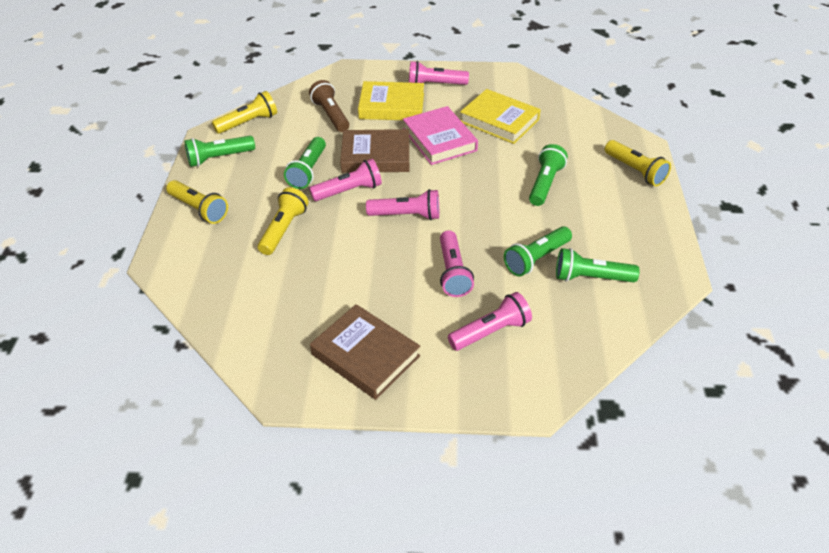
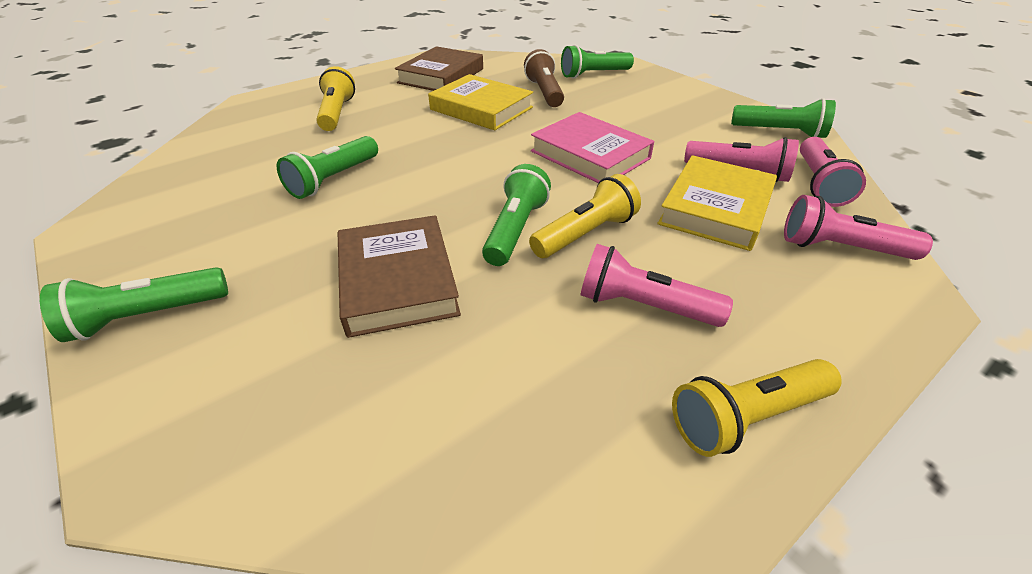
pink flashlight: 5 -> 4
yellow flashlight: 4 -> 3

